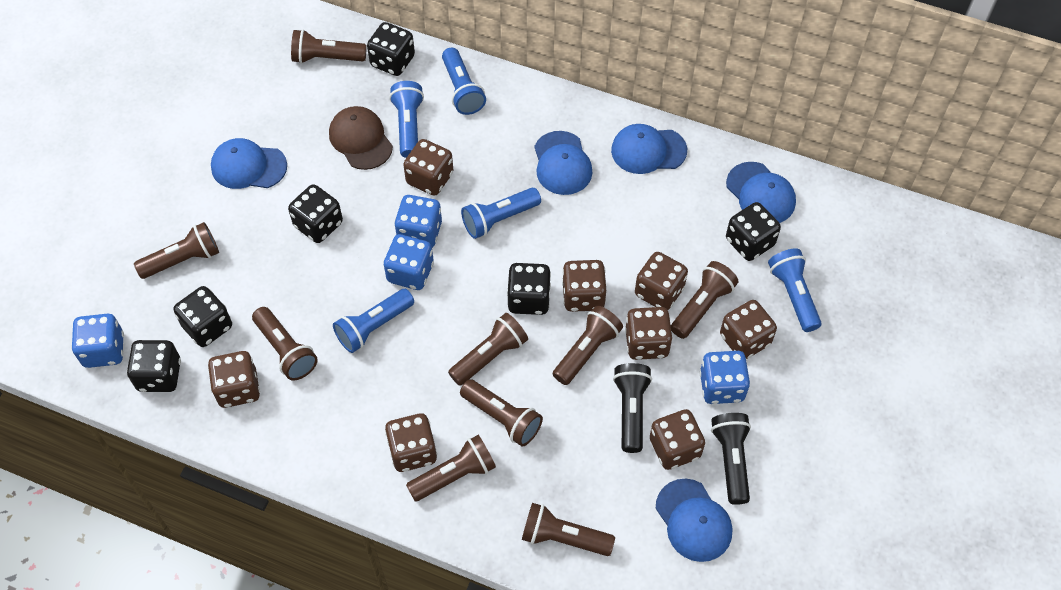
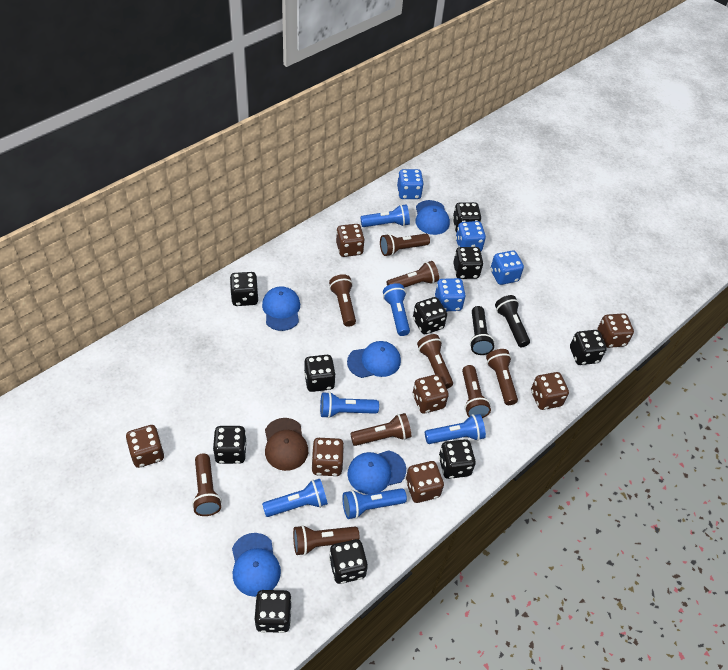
black dice: 6 -> 10
blue flashlight: 5 -> 6
brown dice: 8 -> 7

